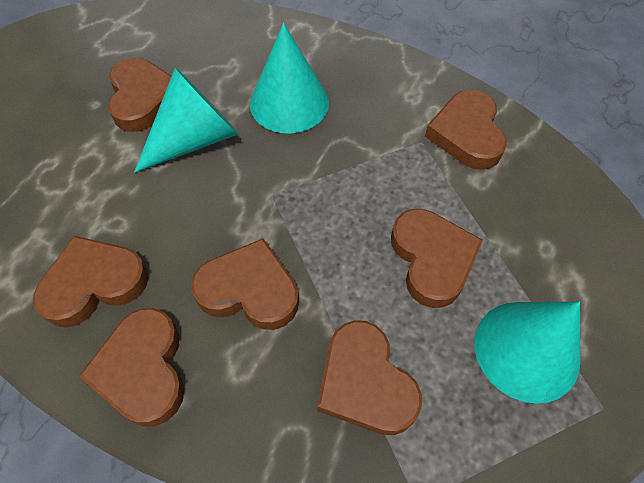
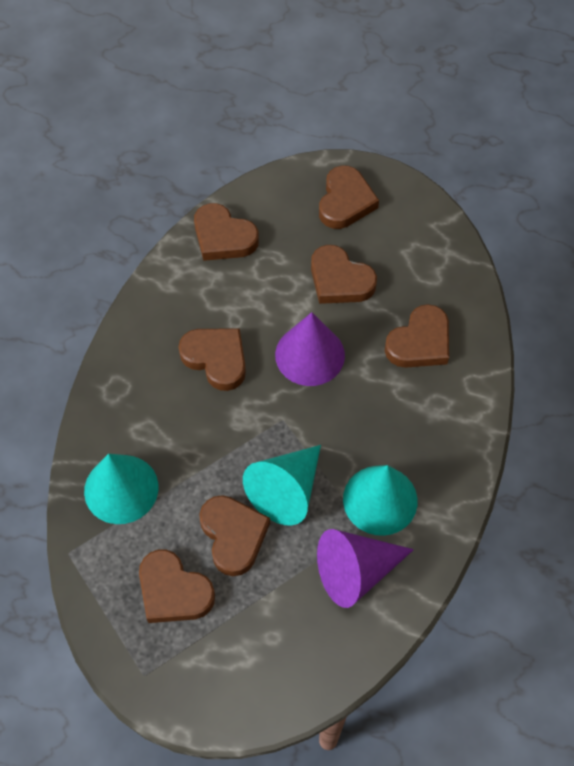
purple cone: 0 -> 2

